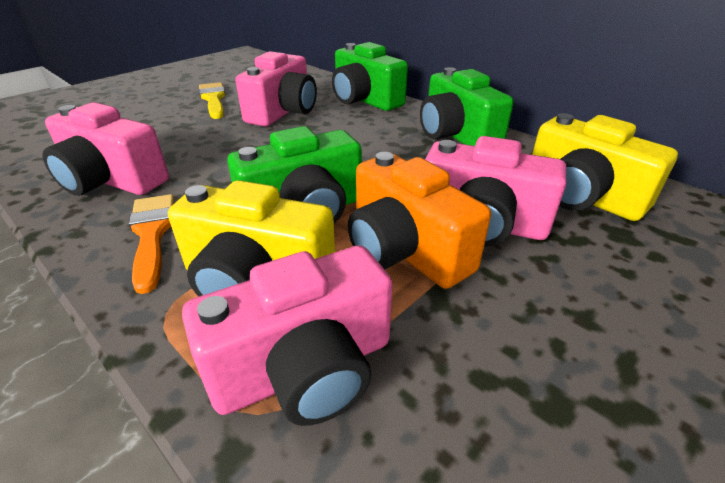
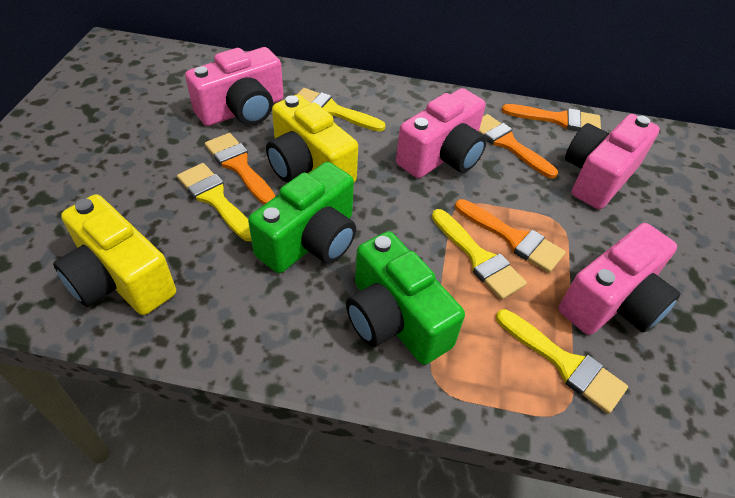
green camera: 3 -> 2
orange brush: 1 -> 4
orange camera: 1 -> 0
yellow brush: 1 -> 4

